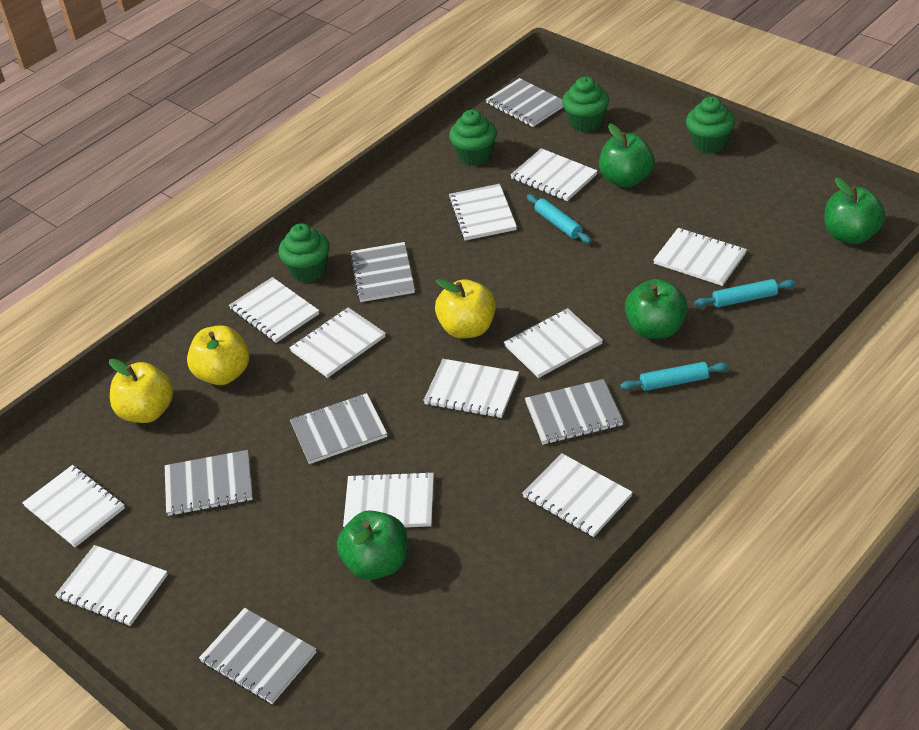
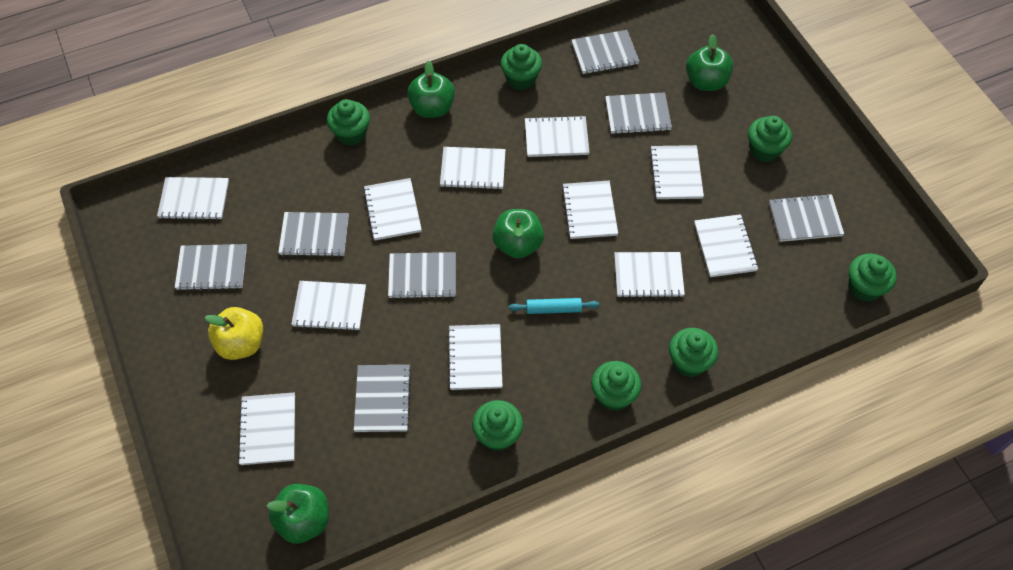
green cupcake: 4 -> 7
grey notebook: 6 -> 7
turquoise rolling pin: 3 -> 1
yellow apple: 3 -> 1

